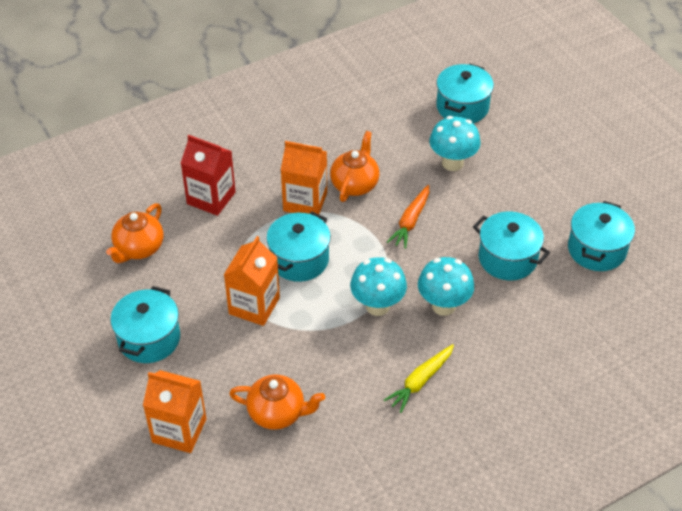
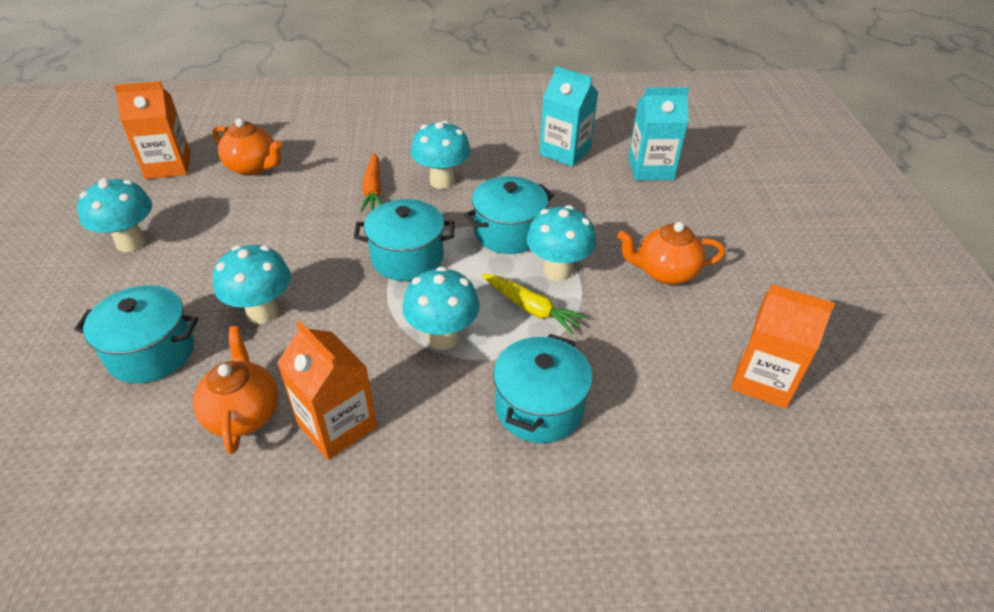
red carton: 1 -> 0
turquoise carton: 0 -> 2
turquoise mushroom: 3 -> 5
turquoise pot: 5 -> 4

